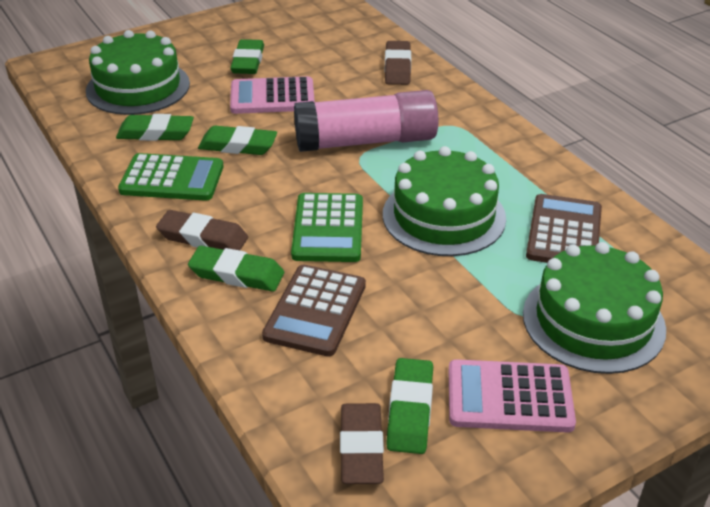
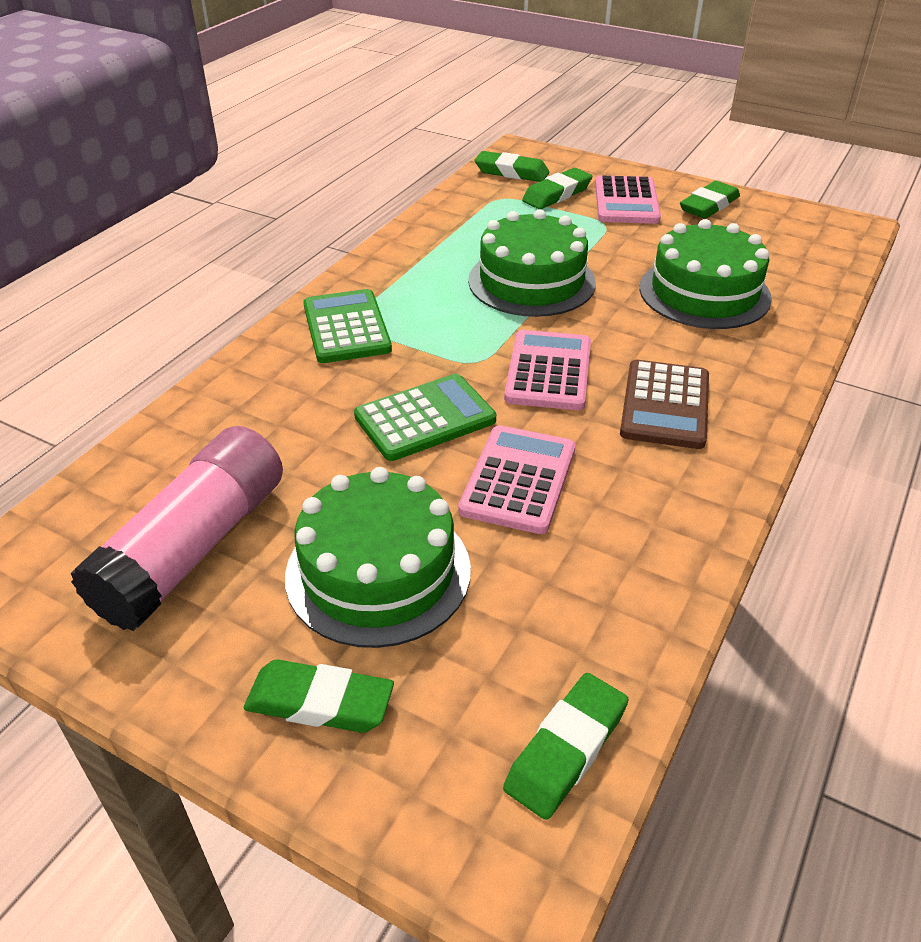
brown calculator: 2 -> 1
brown eraser: 3 -> 0
pink calculator: 2 -> 3

